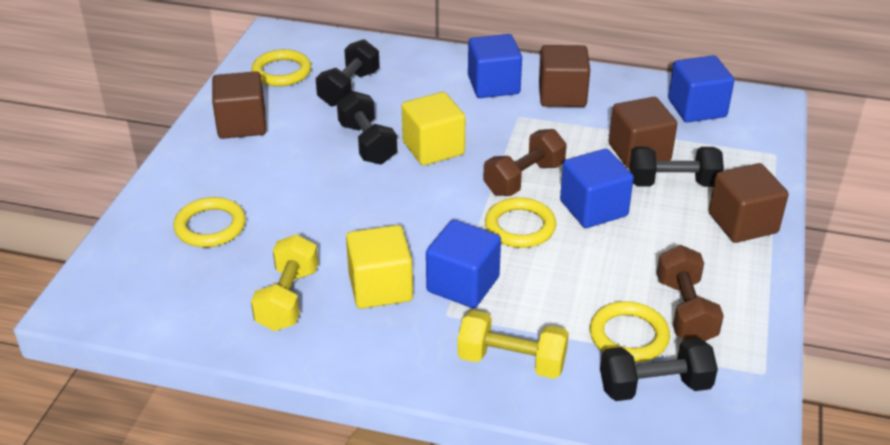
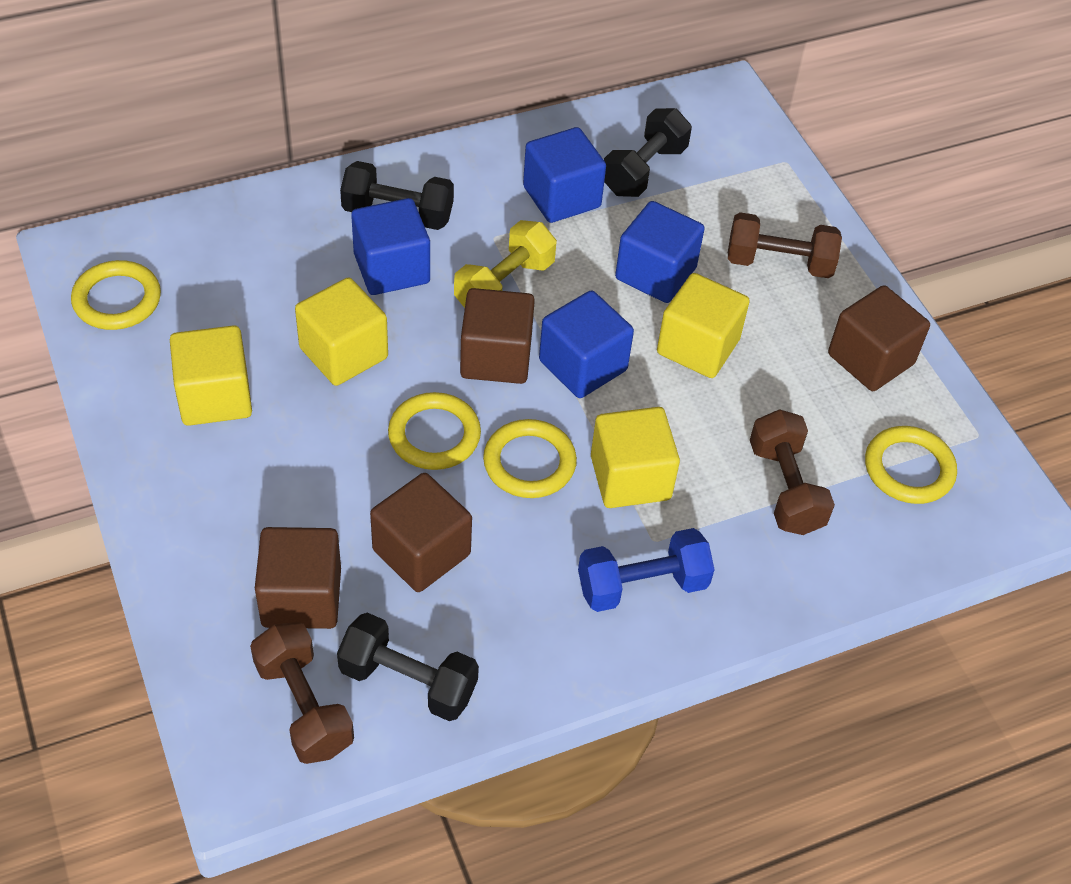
black dumbbell: 4 -> 3
blue dumbbell: 0 -> 1
brown dumbbell: 2 -> 3
yellow cube: 2 -> 4
yellow dumbbell: 2 -> 1

